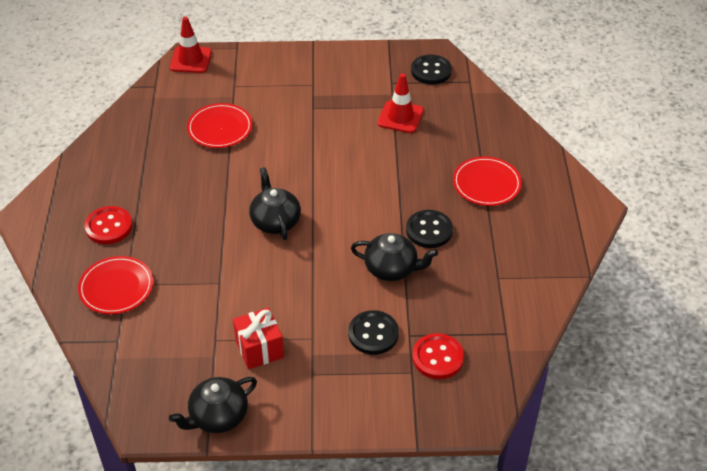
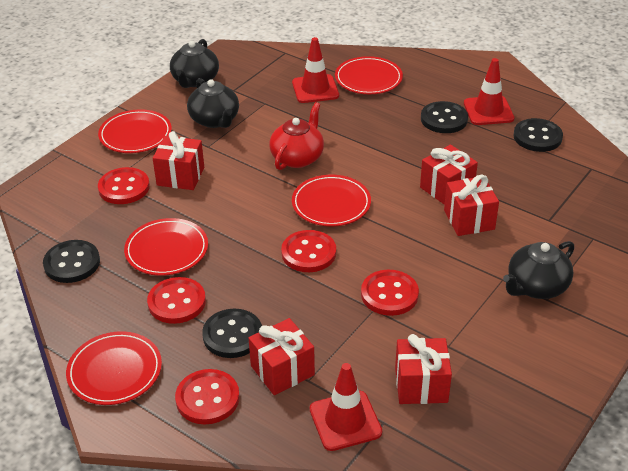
black button: 3 -> 4
red button: 2 -> 5
red gift: 1 -> 5
red plate: 3 -> 5
red teapot: 0 -> 1
red traffic cone: 2 -> 3

